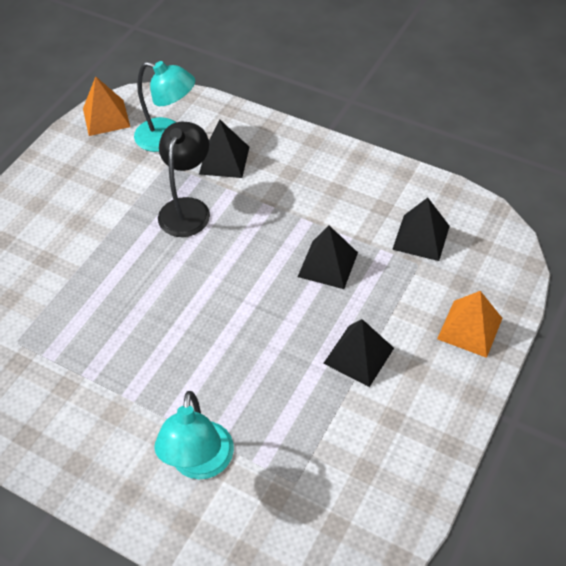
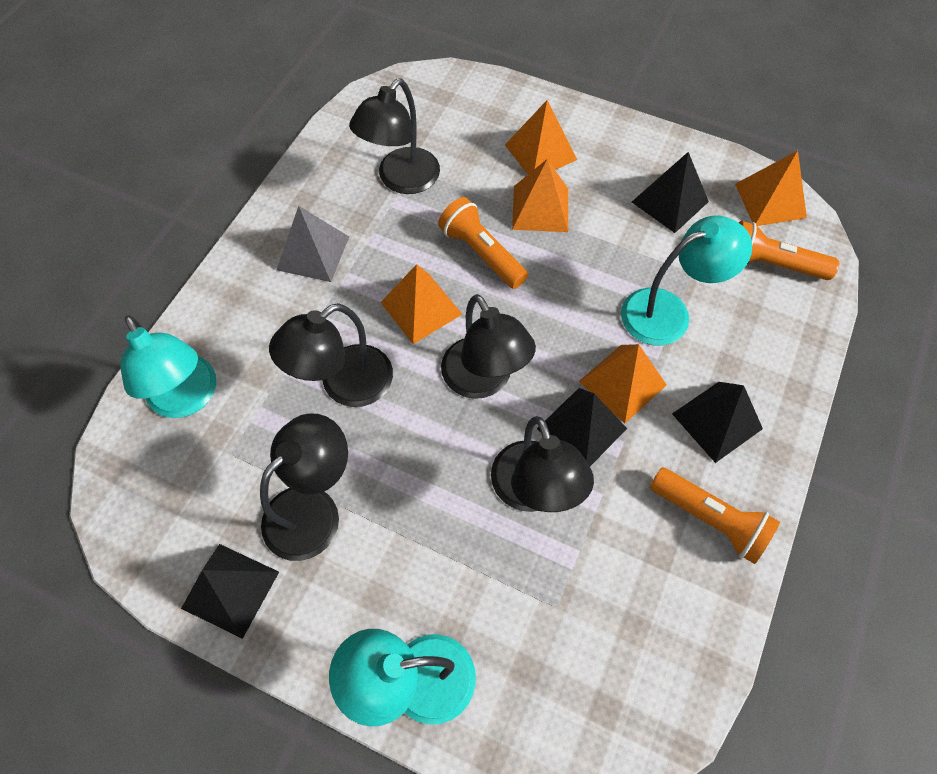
black lamp: 1 -> 5
grey pyramid: 0 -> 1
orange flashlight: 0 -> 3
orange pyramid: 2 -> 5
turquoise lamp: 2 -> 3

